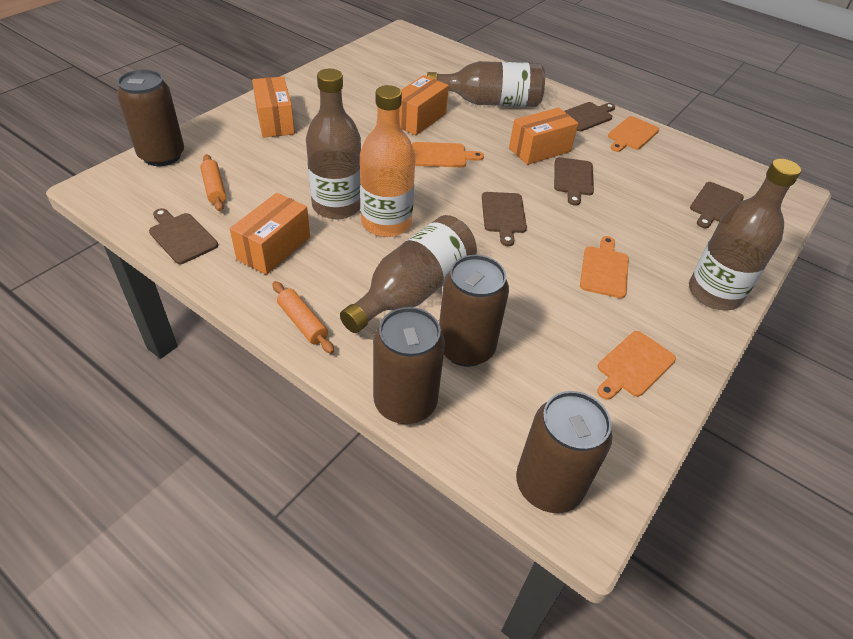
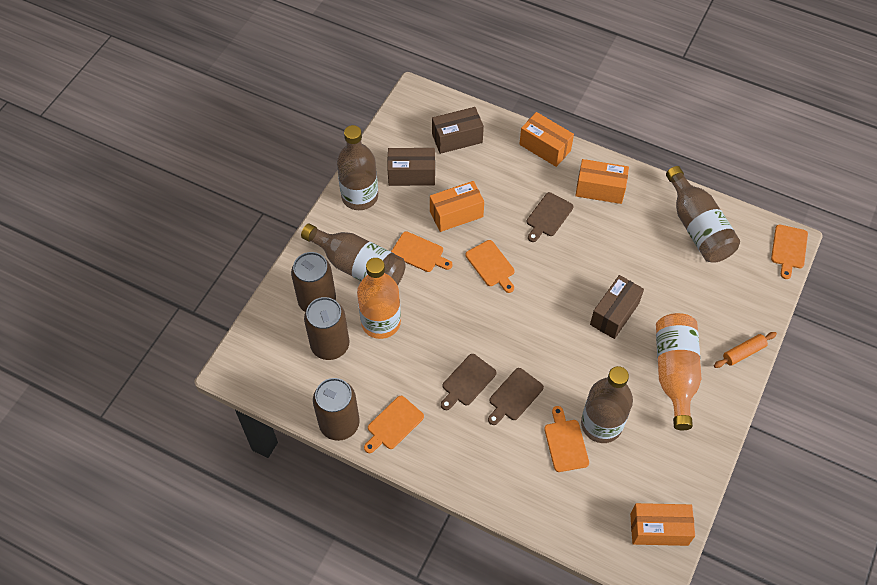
brown box: 0 -> 3
brown can: 4 -> 3
brown cutting board: 5 -> 3
orange bottle: 1 -> 2
orange cutting board: 4 -> 5
orange rolling pin: 2 -> 1

